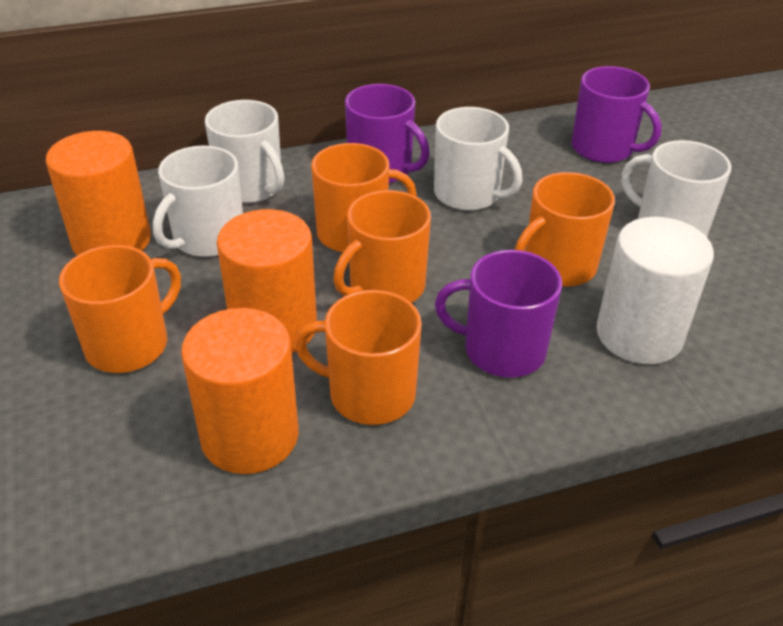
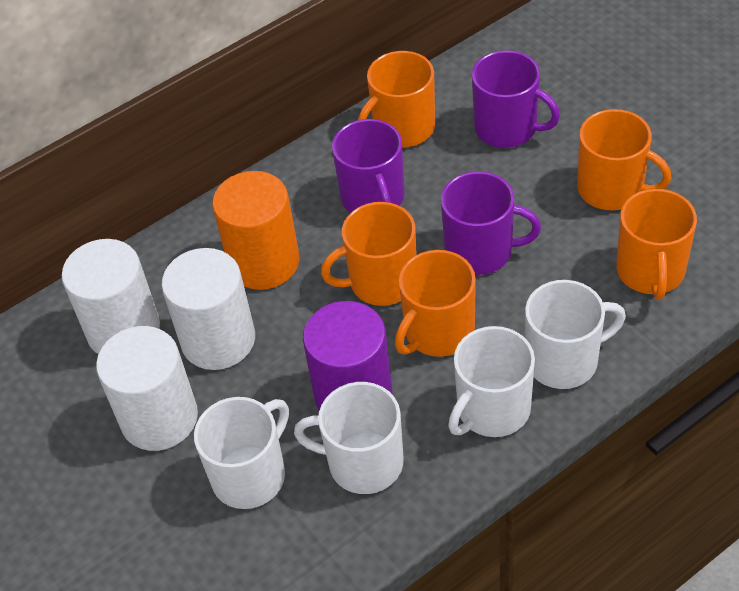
orange cylinder: 3 -> 1
purple cylinder: 0 -> 1
white cylinder: 1 -> 3

